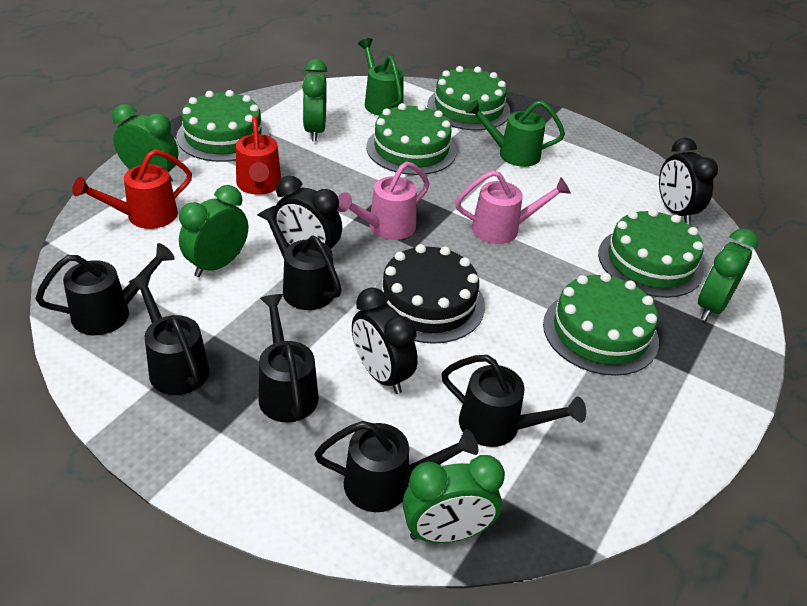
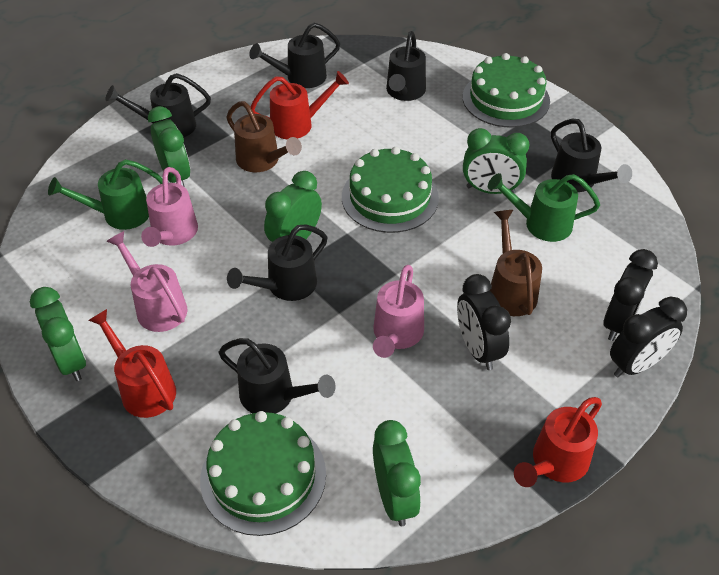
black cake: 1 -> 0
brown watering can: 0 -> 2
green cake: 5 -> 3
pink watering can: 2 -> 3
red watering can: 2 -> 3

